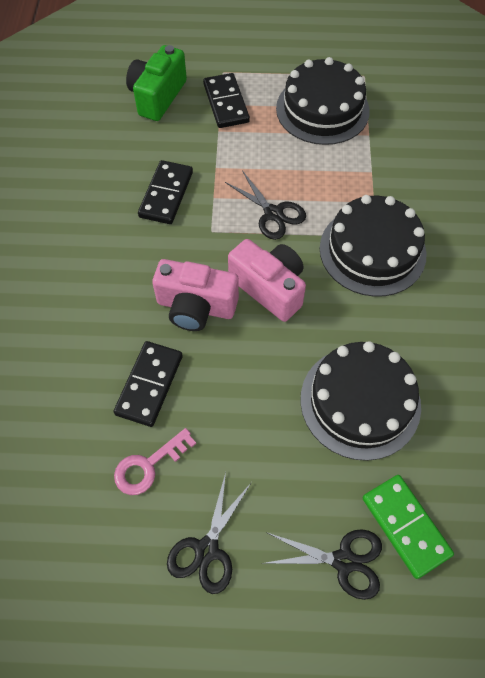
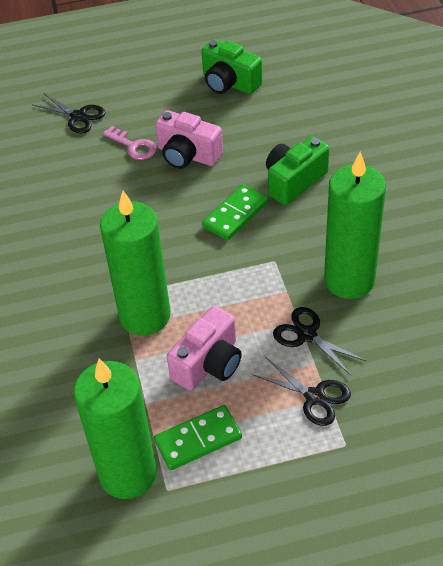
black cake: 3 -> 0
black domino: 3 -> 0
green camera: 1 -> 2
green candle: 0 -> 3
green domino: 1 -> 2

